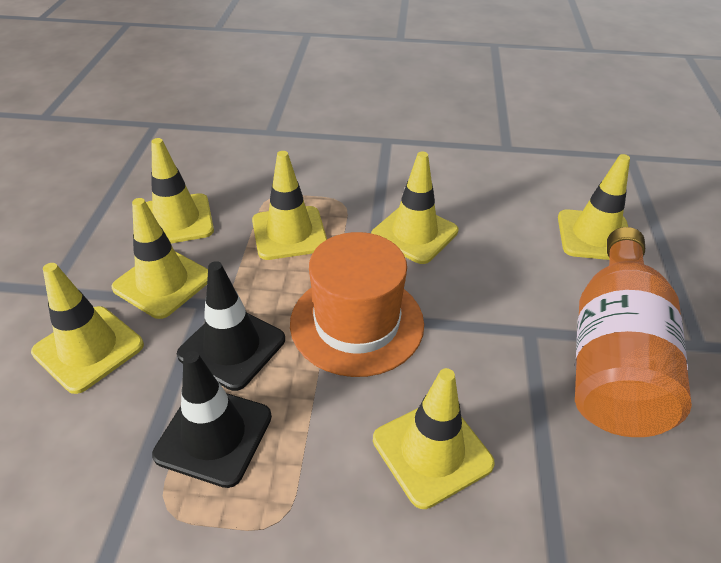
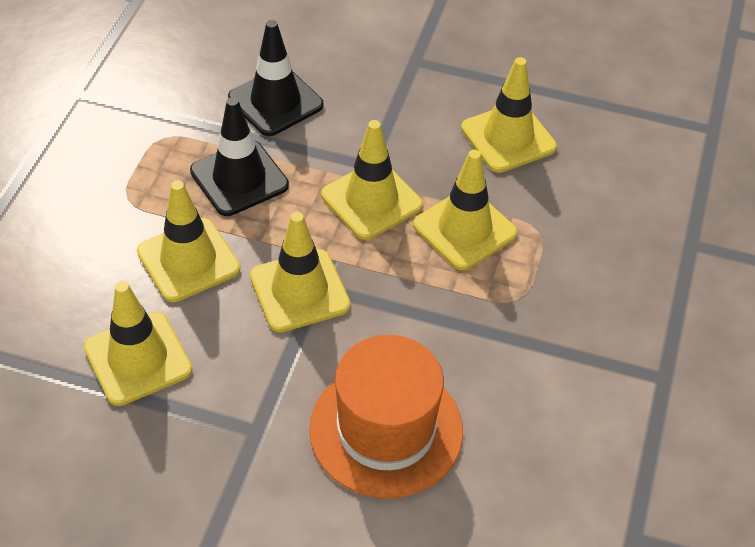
orange bottle: 1 -> 0
yellow traffic cone: 7 -> 6

